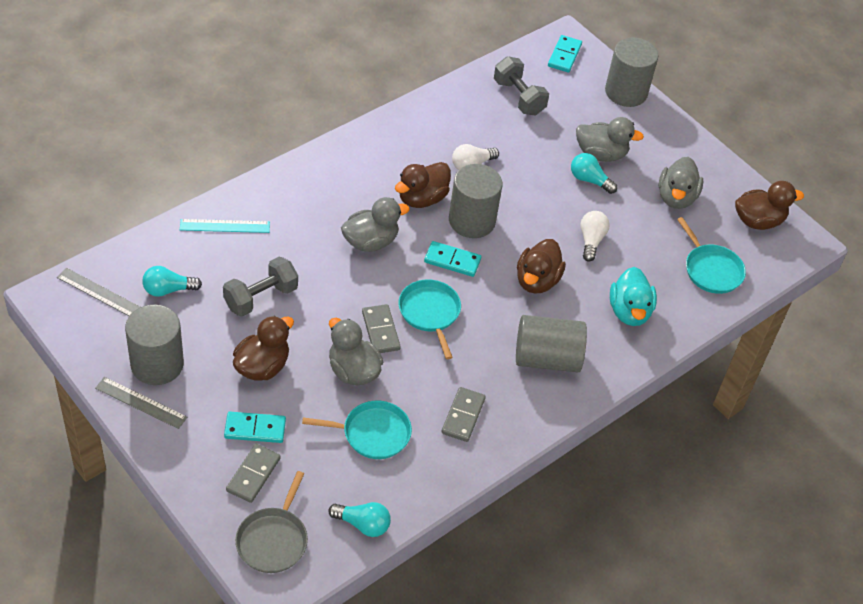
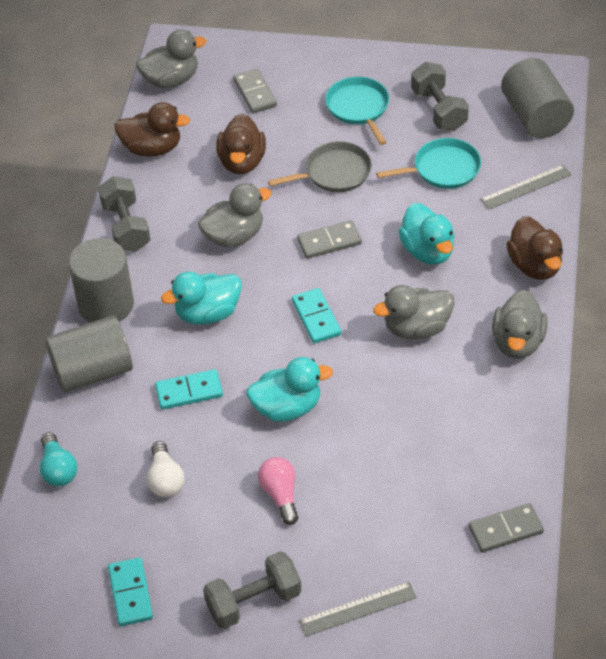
brown duck: 4 -> 3
grey cylinder: 4 -> 3
grey dumbbell: 2 -> 3
pink light bulb: 0 -> 1
turquoise duck: 1 -> 3
turquoise light bulb: 3 -> 1
turquoise pan: 3 -> 2
turquoise ruler: 1 -> 0
white light bulb: 2 -> 1

